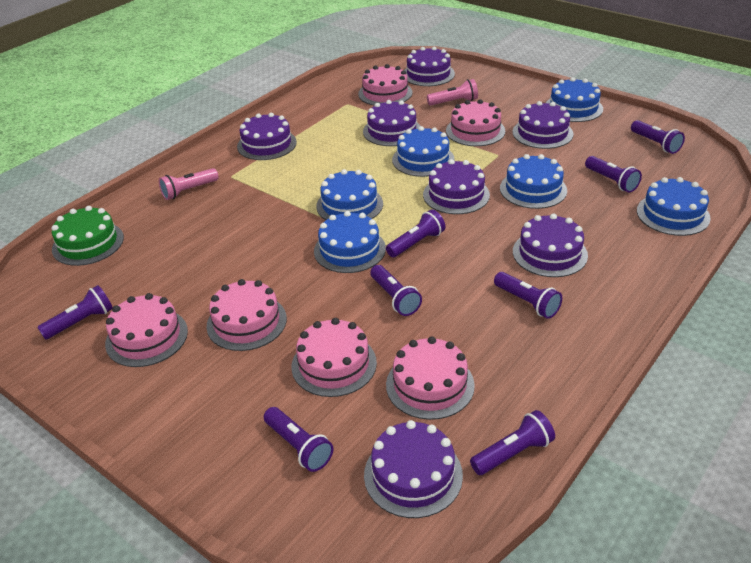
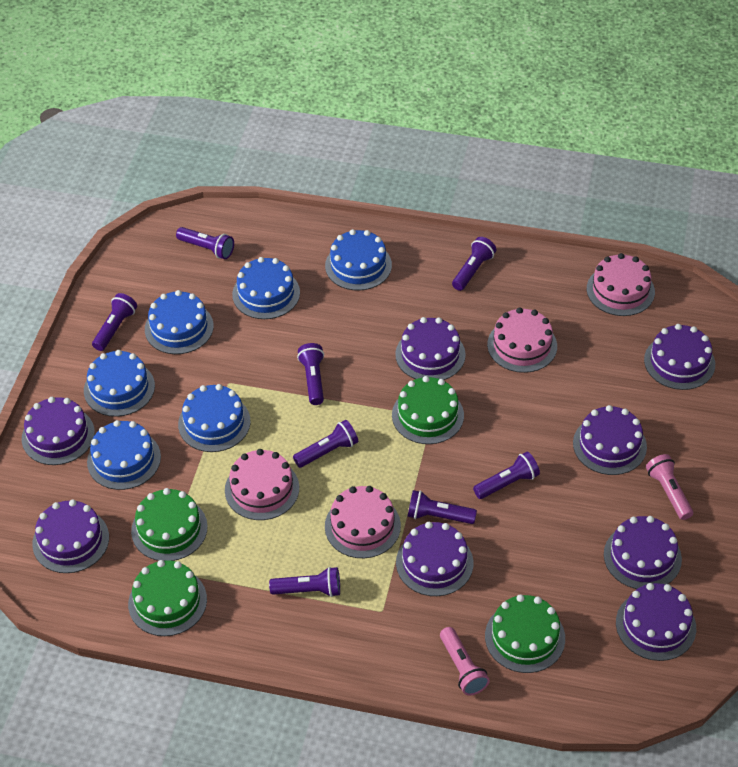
green cake: 1 -> 4
pink cake: 6 -> 4
purple cake: 7 -> 8

